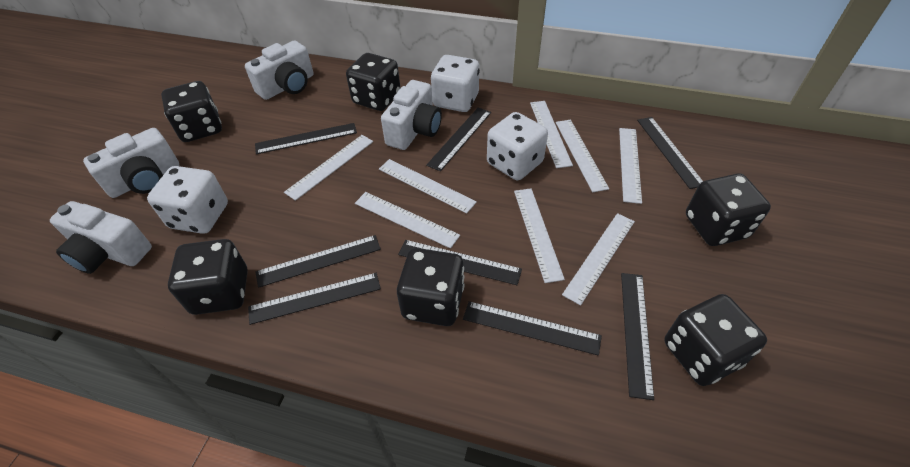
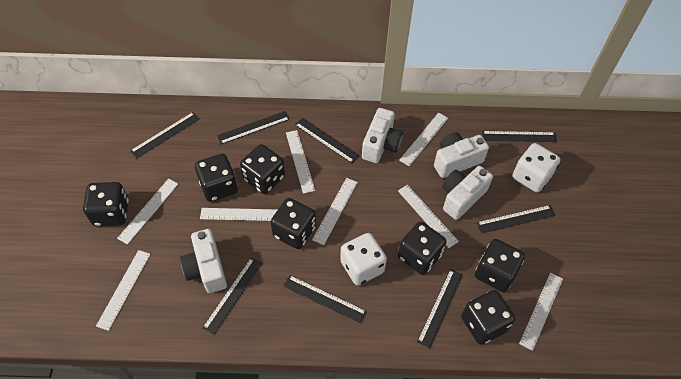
black dice: 6 -> 7
white dice: 3 -> 2

